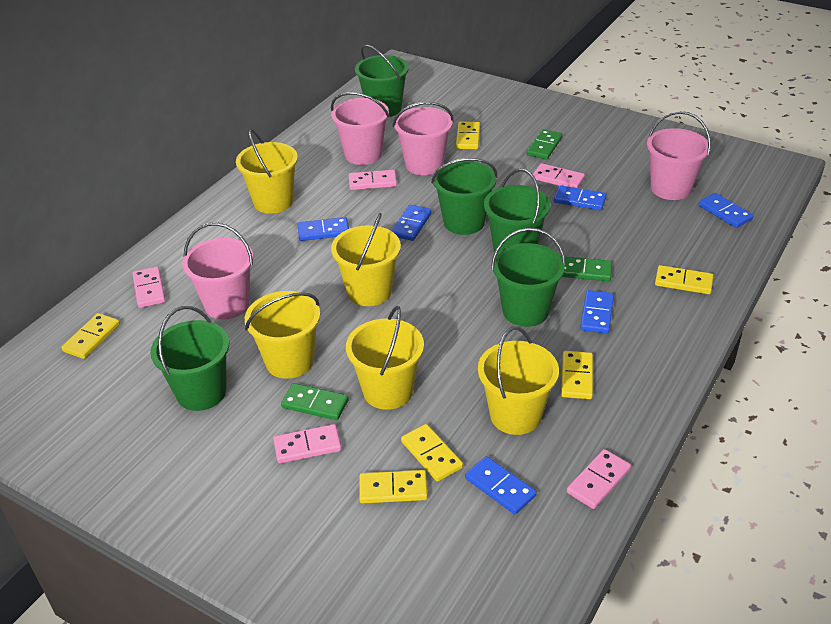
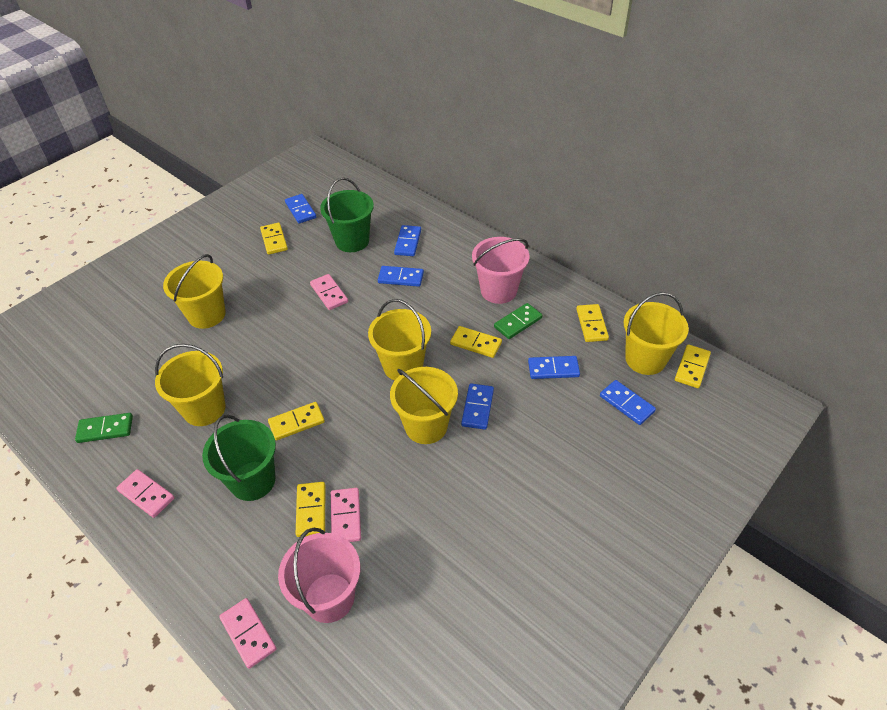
green bucket: 5 -> 2
green domino: 3 -> 2
pink bucket: 4 -> 2
pink domino: 5 -> 4

